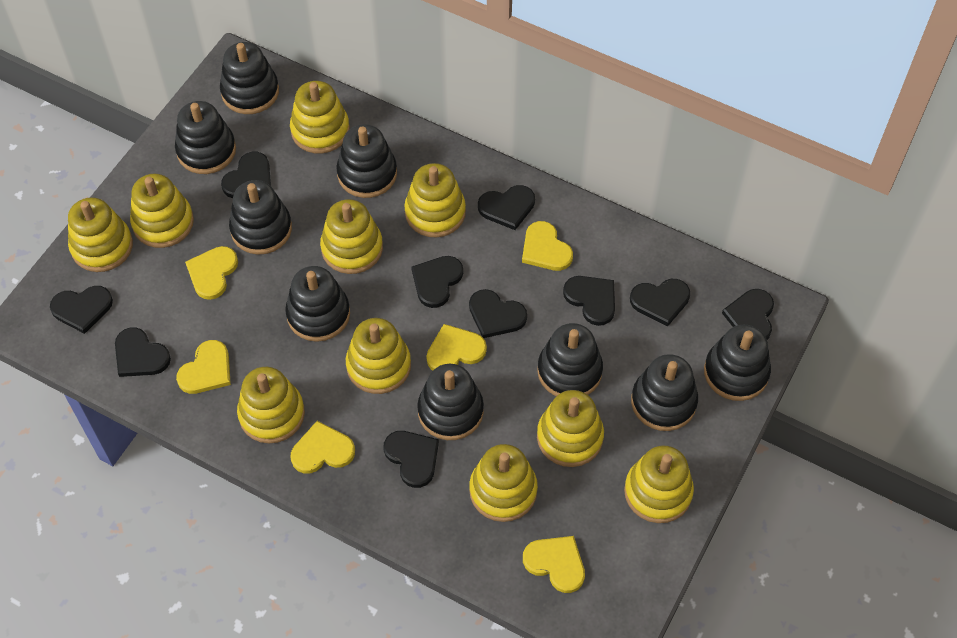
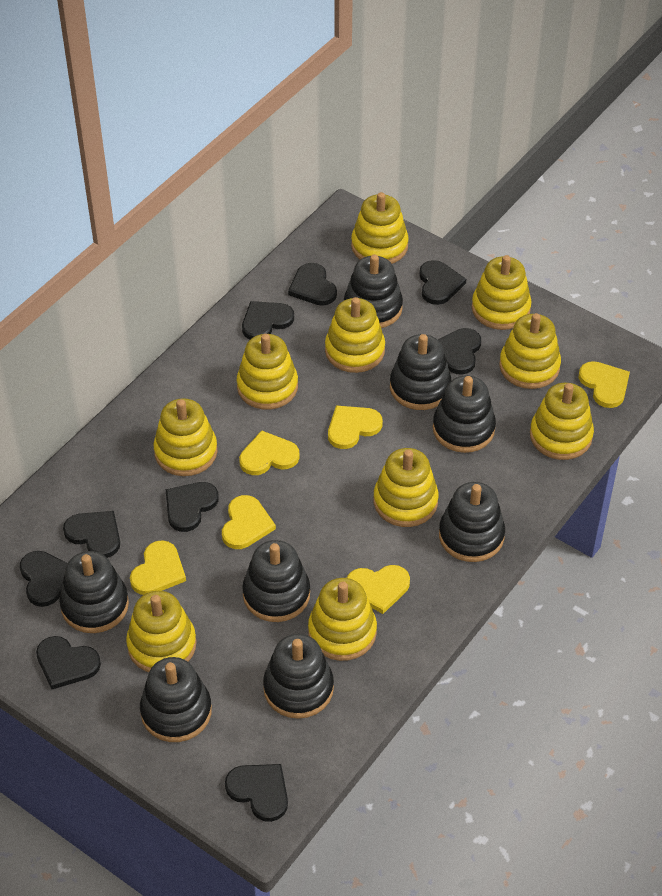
black heart: 10 -> 9
black stacking toy: 9 -> 8

